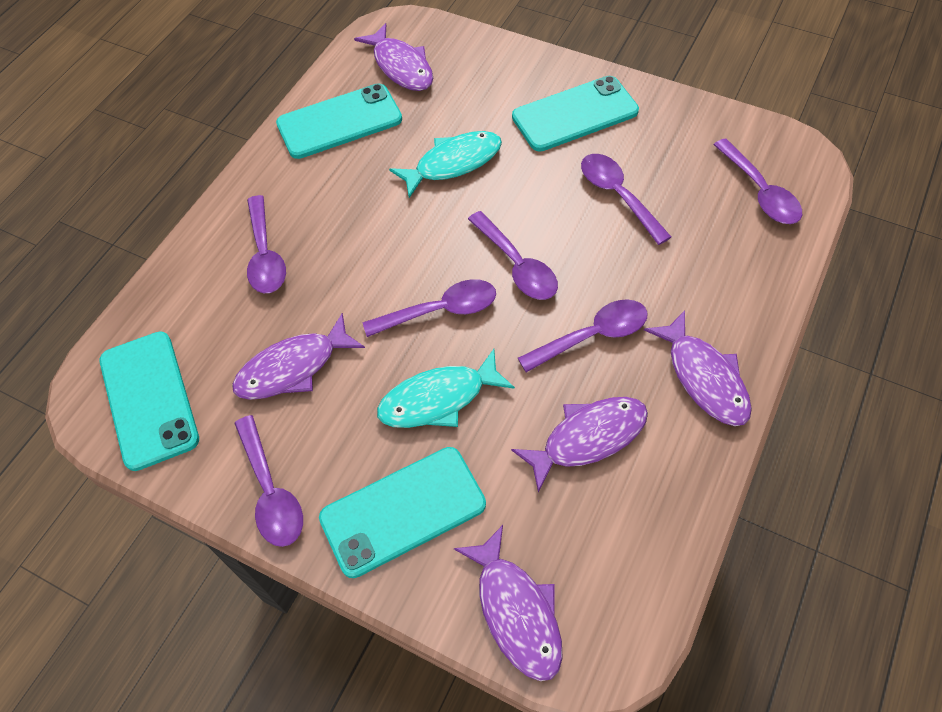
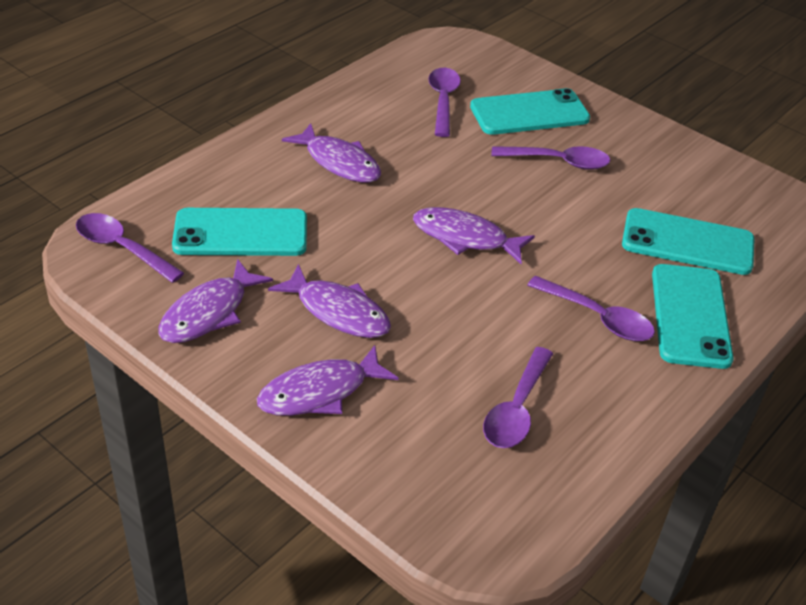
purple spoon: 7 -> 5
turquoise fish: 2 -> 0

